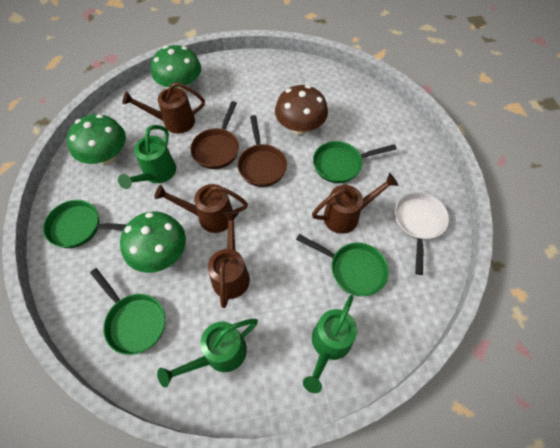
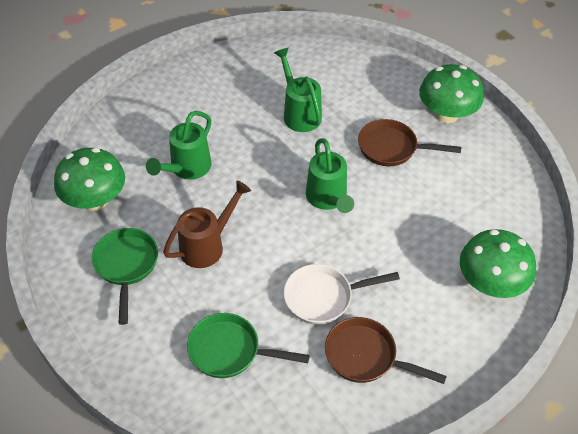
brown mushroom: 1 -> 0
brown watering can: 4 -> 1
green pan: 4 -> 2

